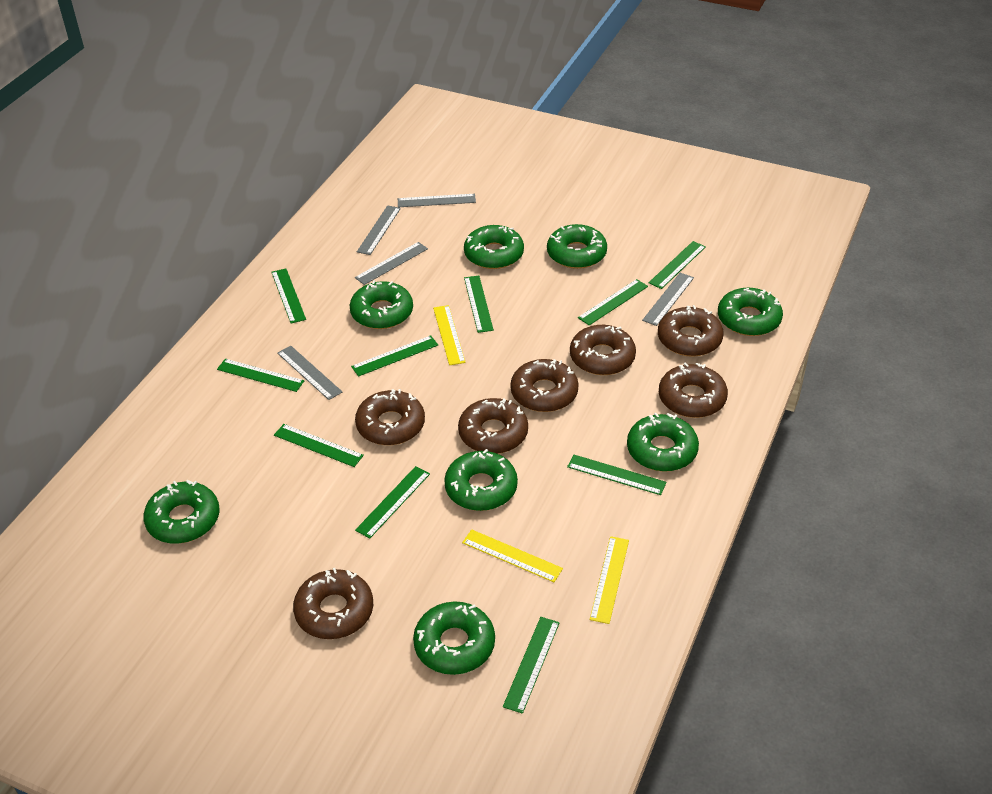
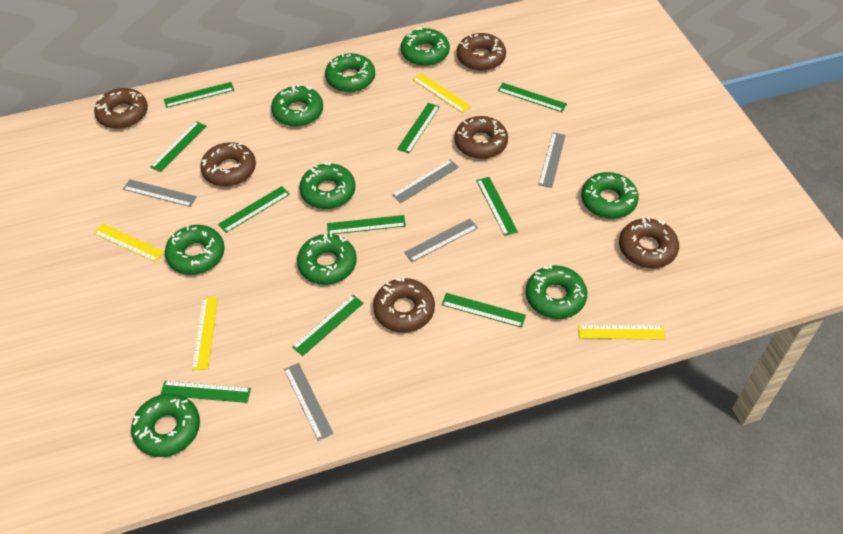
brown donut: 7 -> 6
green donut: 8 -> 9
yellow ruler: 3 -> 4

